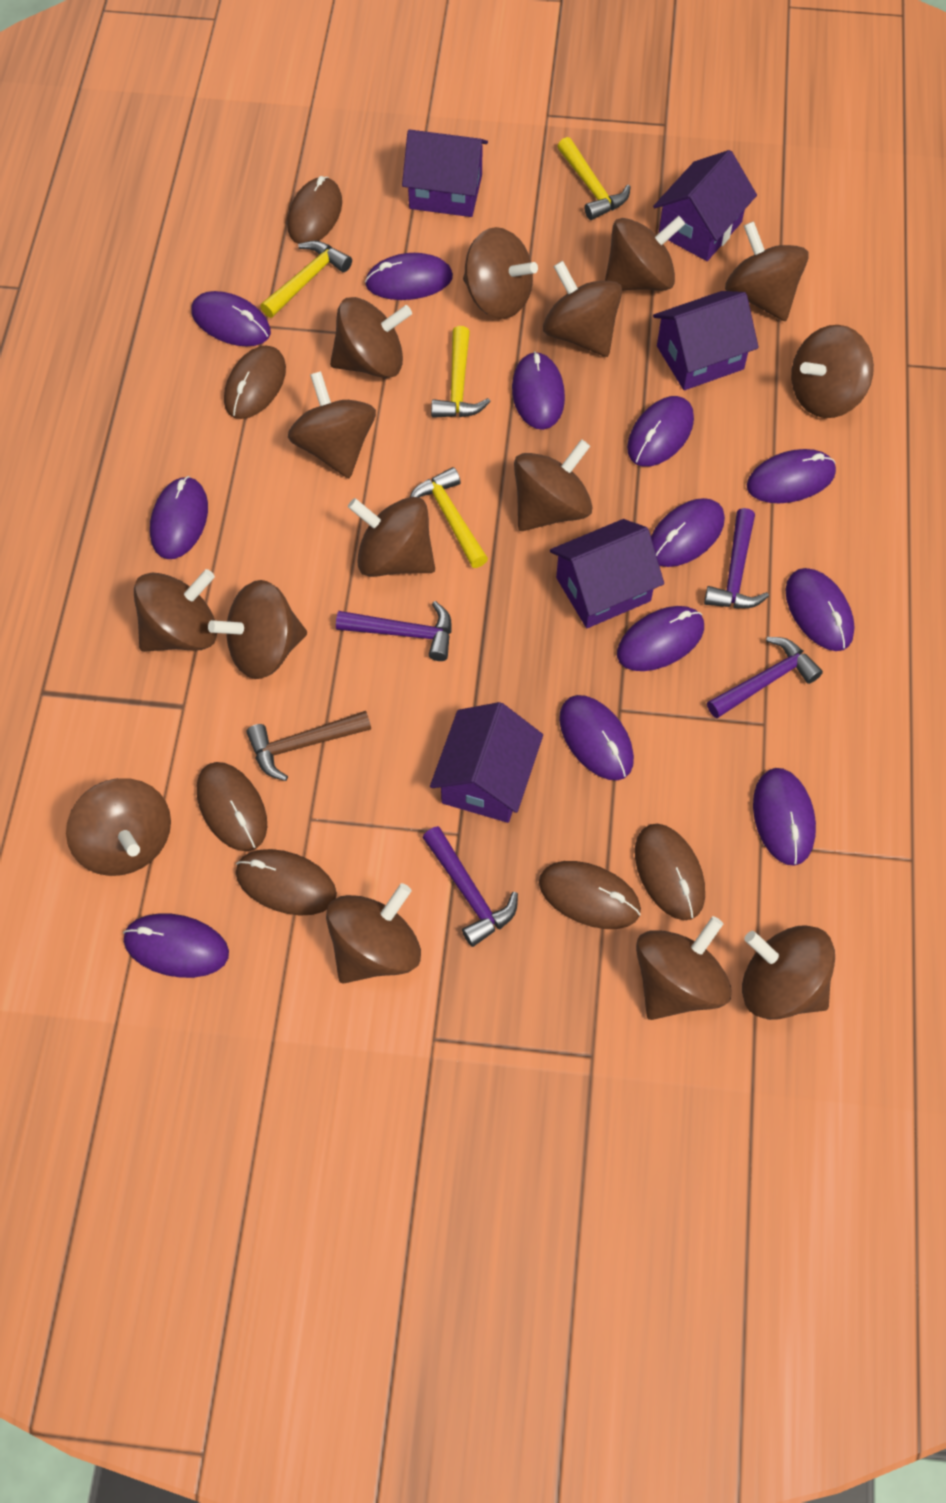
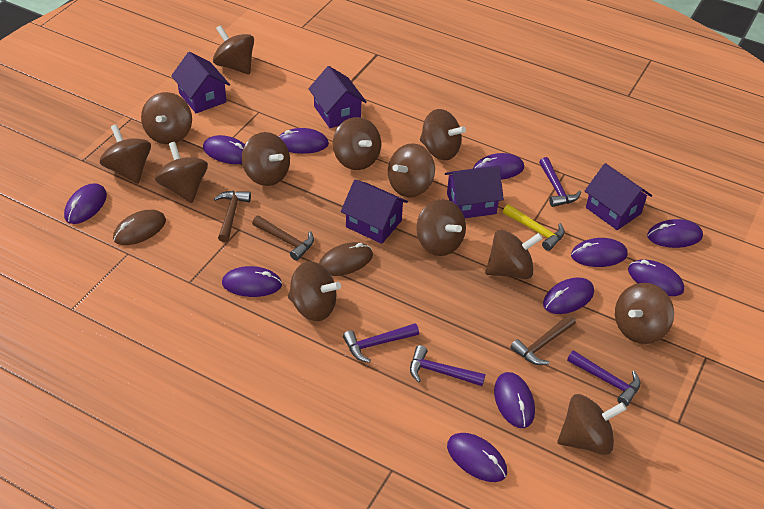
brown hammer: 1 -> 3
brown mouse: 6 -> 2
brown spinning top: 15 -> 13
purple mouse: 12 -> 11
yellow hammer: 4 -> 1

